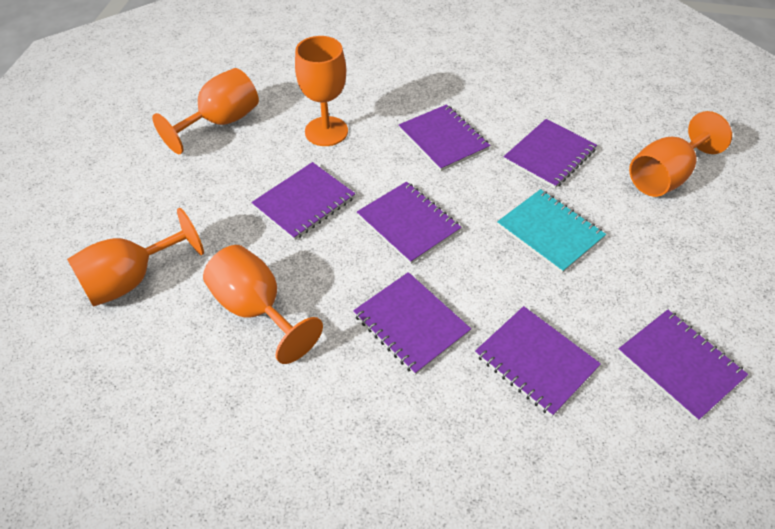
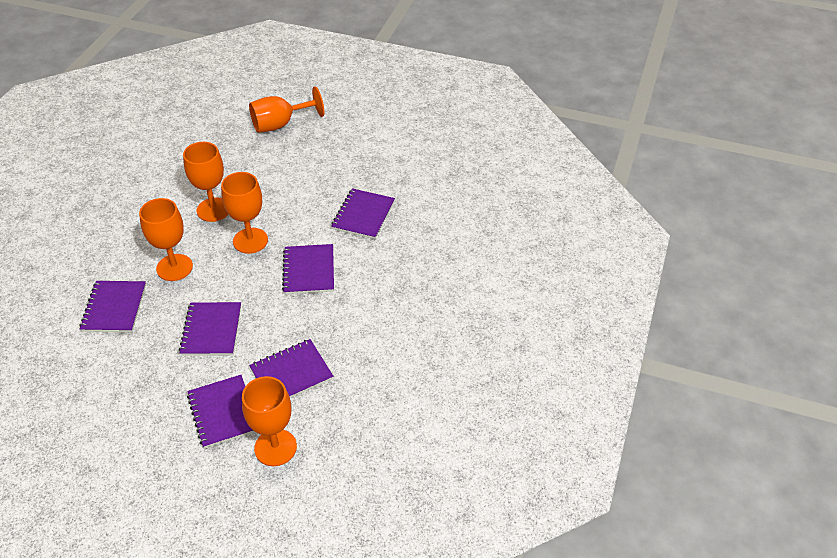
purple notebook: 7 -> 6
turquoise notebook: 1 -> 0

